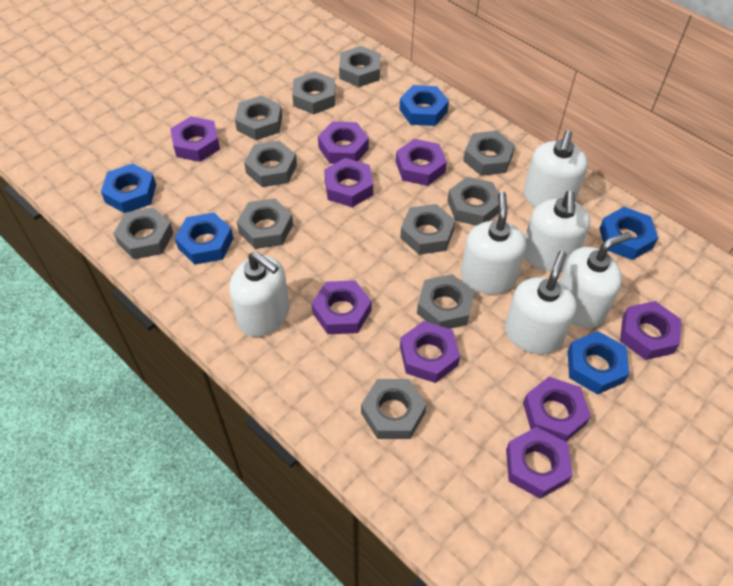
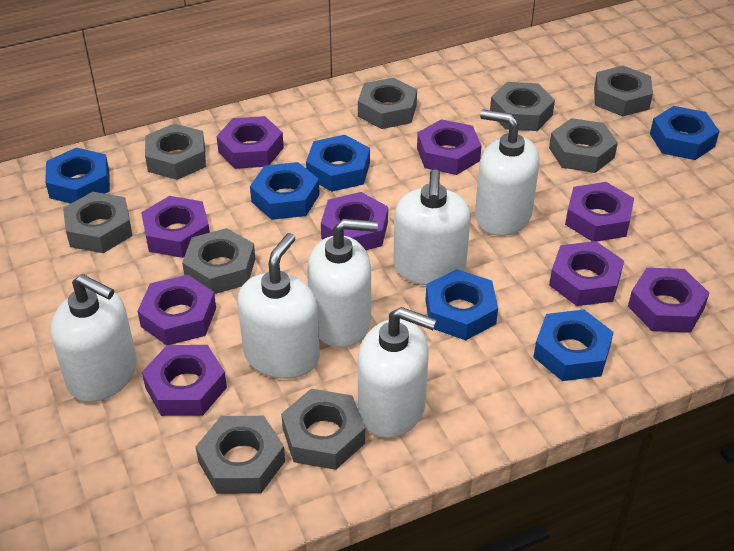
blue nut: 5 -> 6
grey nut: 11 -> 9

